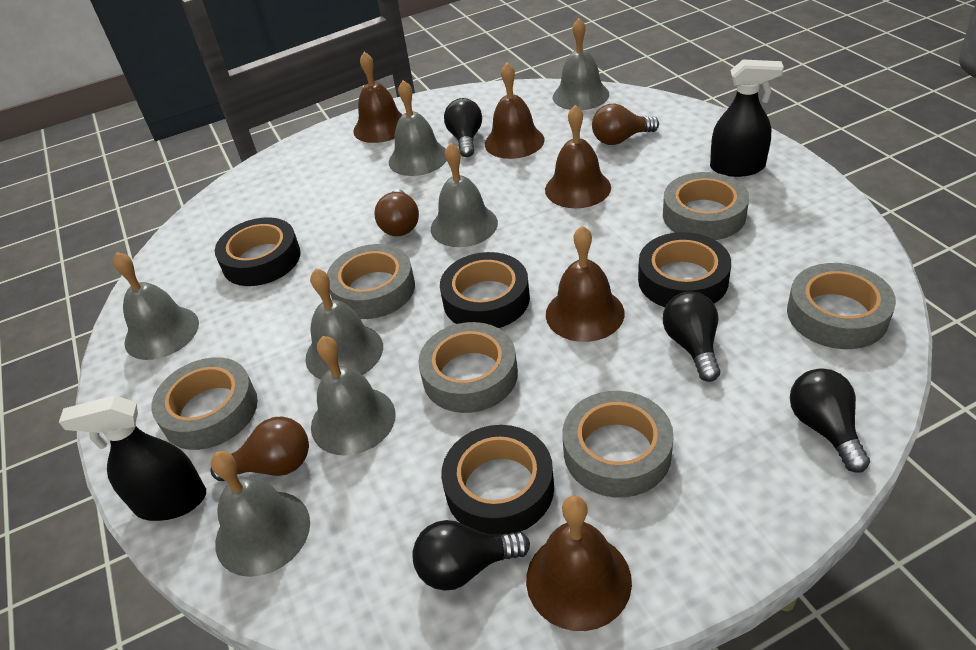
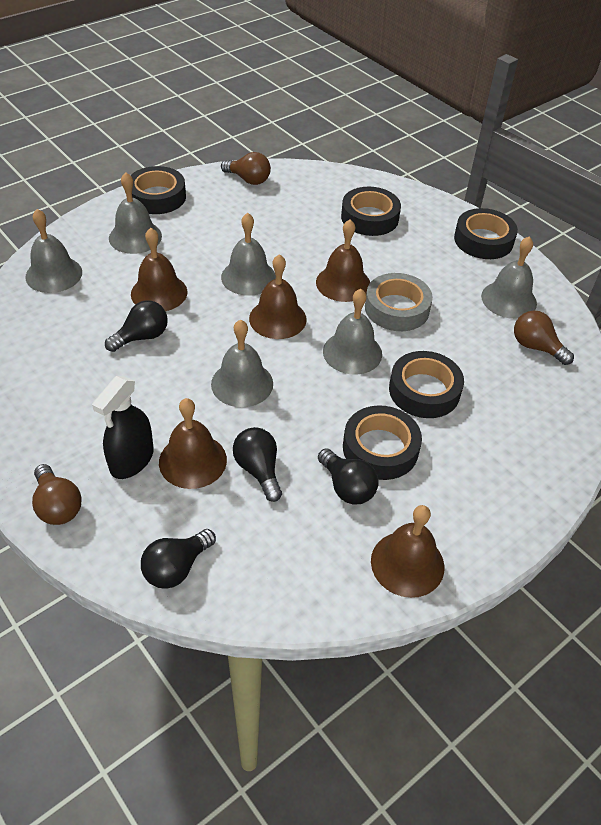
black spray bottle: 2 -> 1
black tape: 4 -> 5
grey bell: 7 -> 6
grey tape: 6 -> 1

